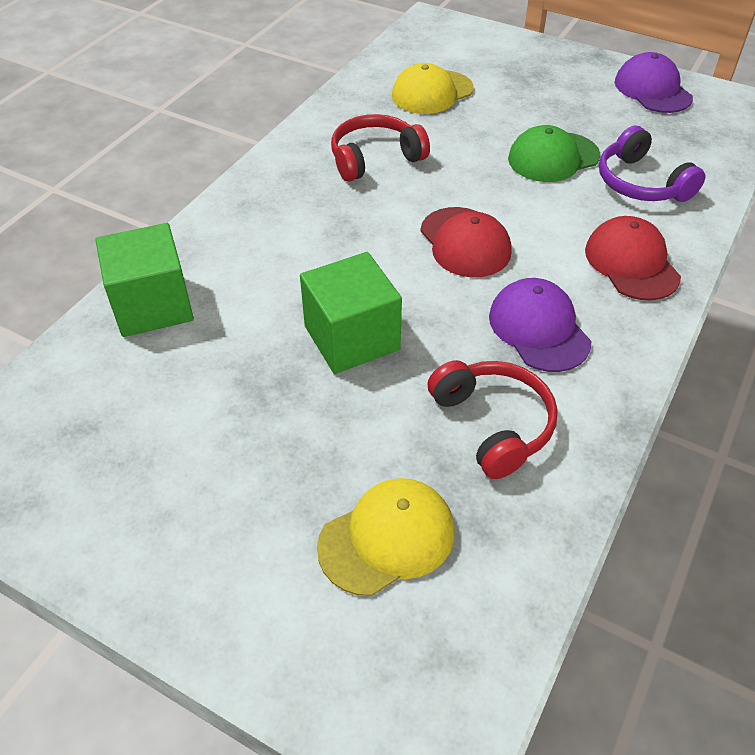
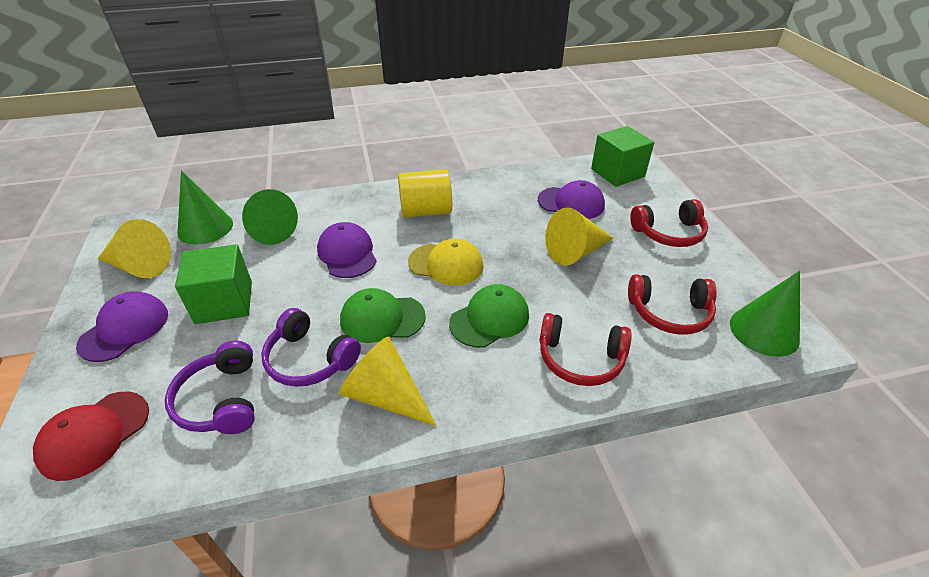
green cap: 1 -> 2
green cone: 0 -> 3
purple cap: 2 -> 3
purple headphones: 1 -> 2
red cap: 2 -> 1
red headphones: 2 -> 3
yellow cap: 2 -> 1
yellow cone: 0 -> 3
yellow cylinder: 0 -> 1

